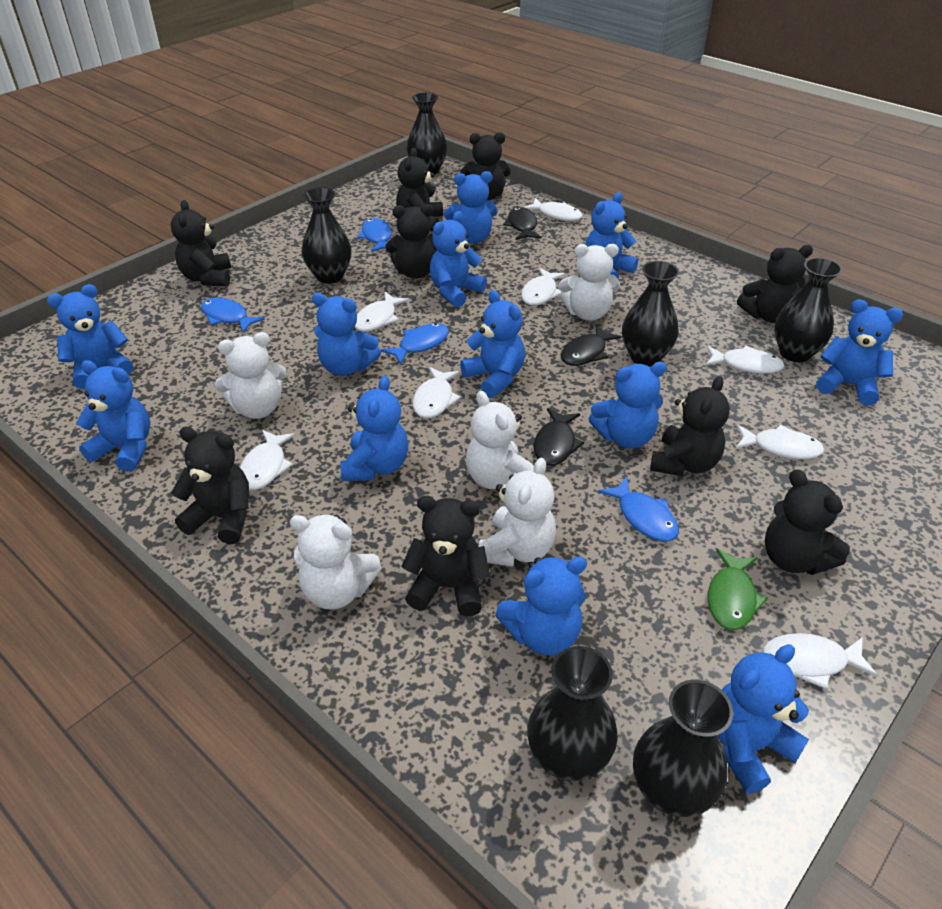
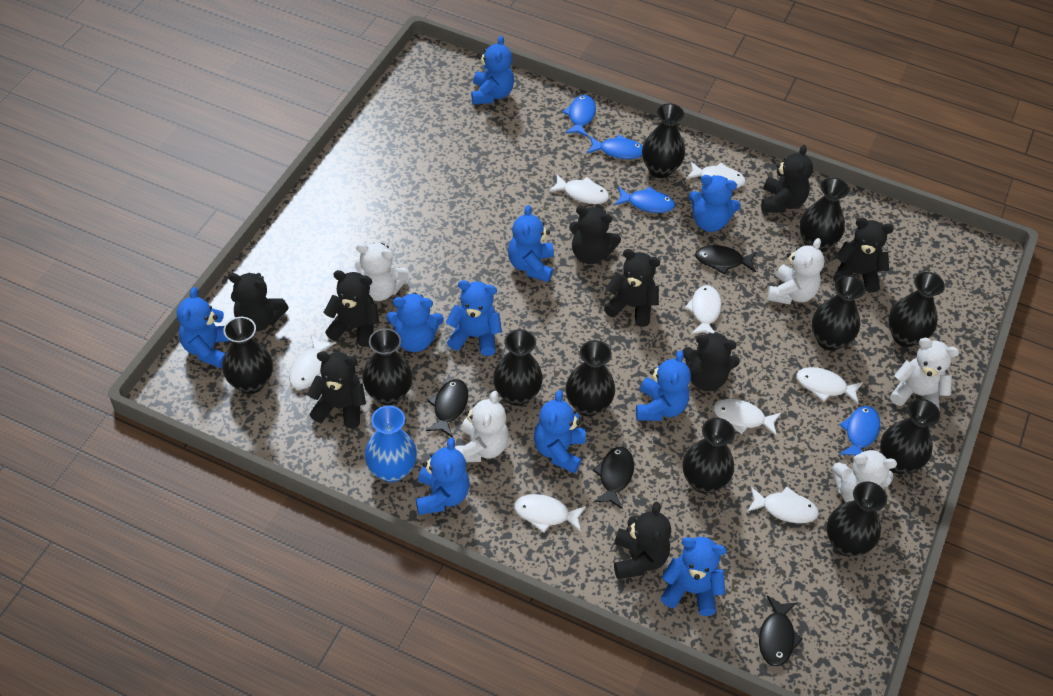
black fish: 3 -> 4
black vase: 6 -> 11
blue teddy bear: 12 -> 10
blue vase: 0 -> 1
green fish: 1 -> 0

